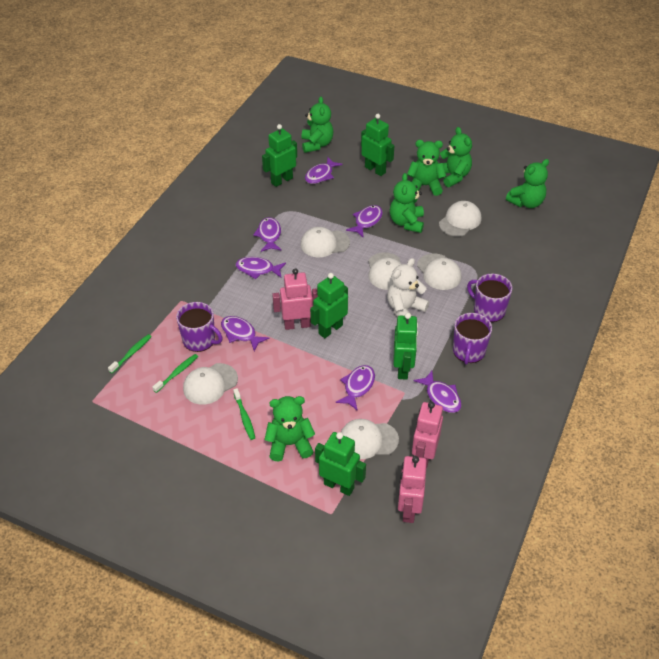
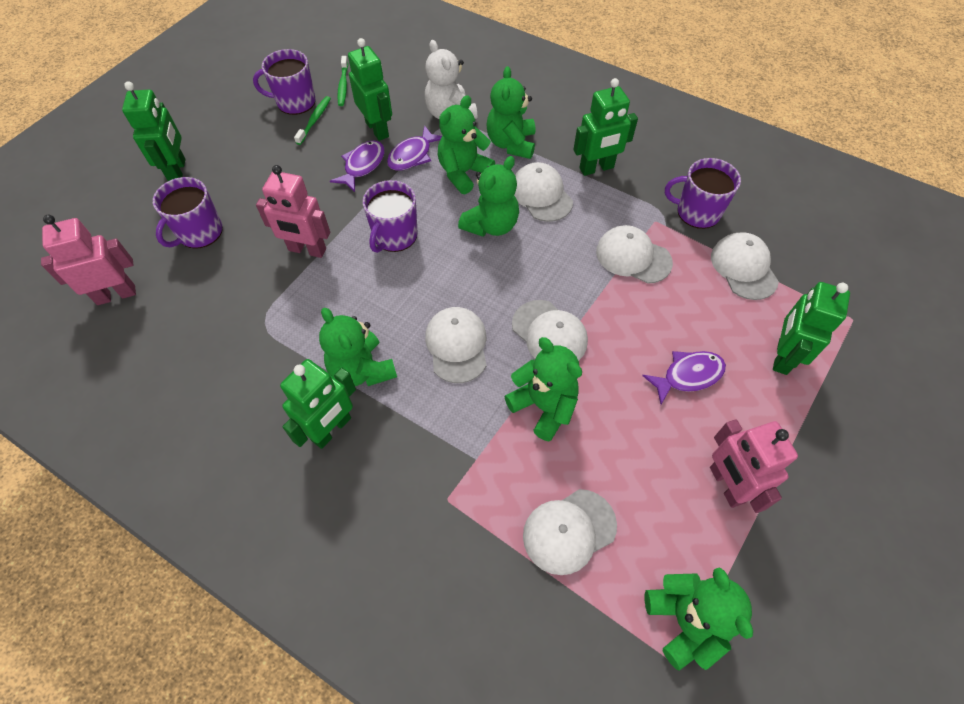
green toothbrush: 3 -> 2
purple fish: 7 -> 3
purple mug: 3 -> 4

